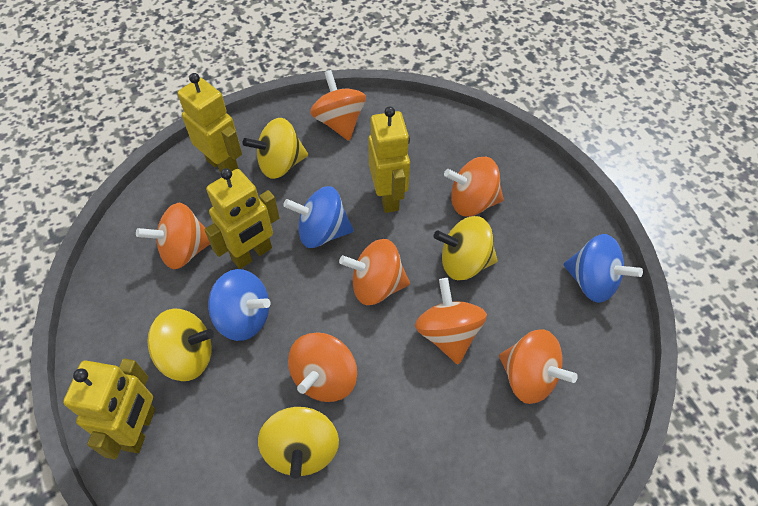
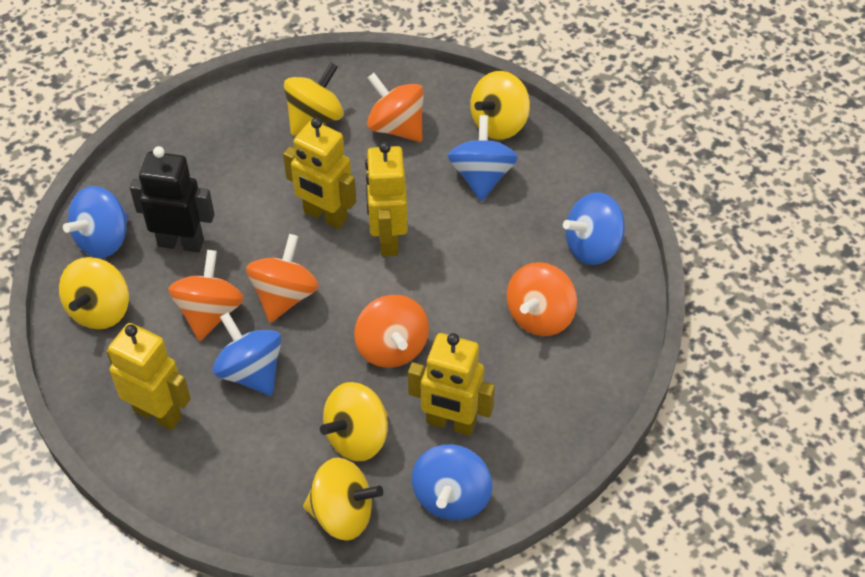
black robot: 0 -> 1
blue spinning top: 3 -> 5
orange spinning top: 7 -> 5
yellow spinning top: 4 -> 5

